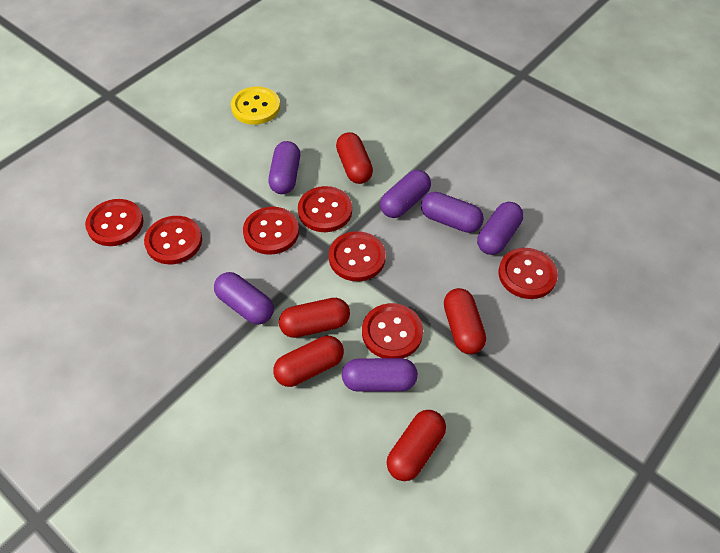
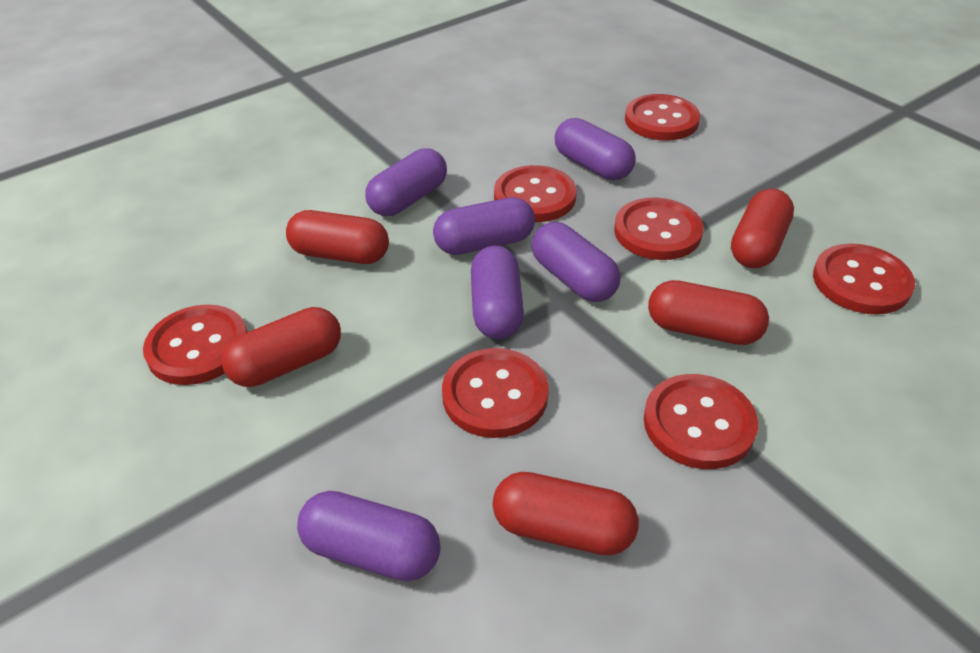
yellow button: 1 -> 0

